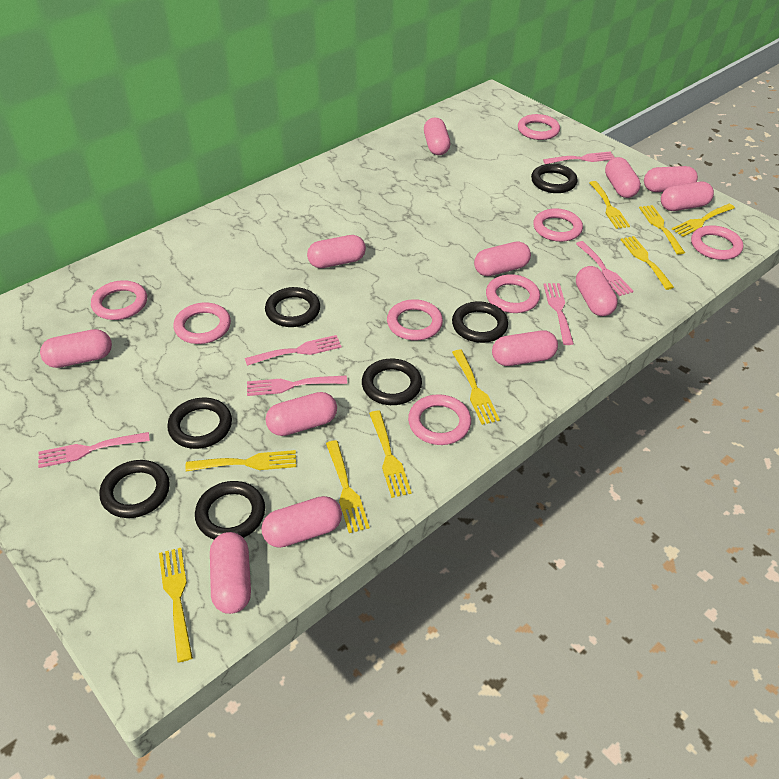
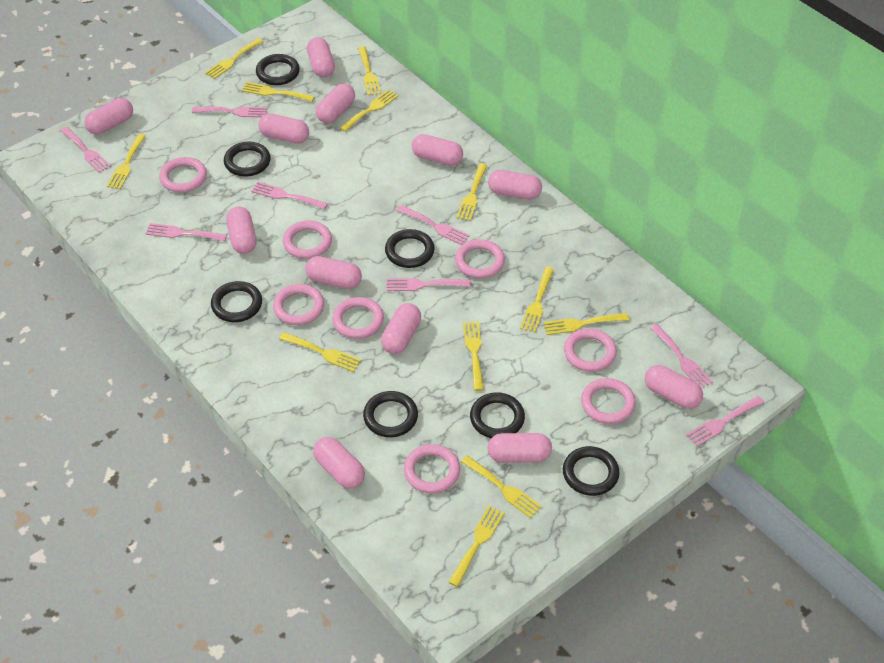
pink fork: 6 -> 8
yellow fork: 9 -> 12

